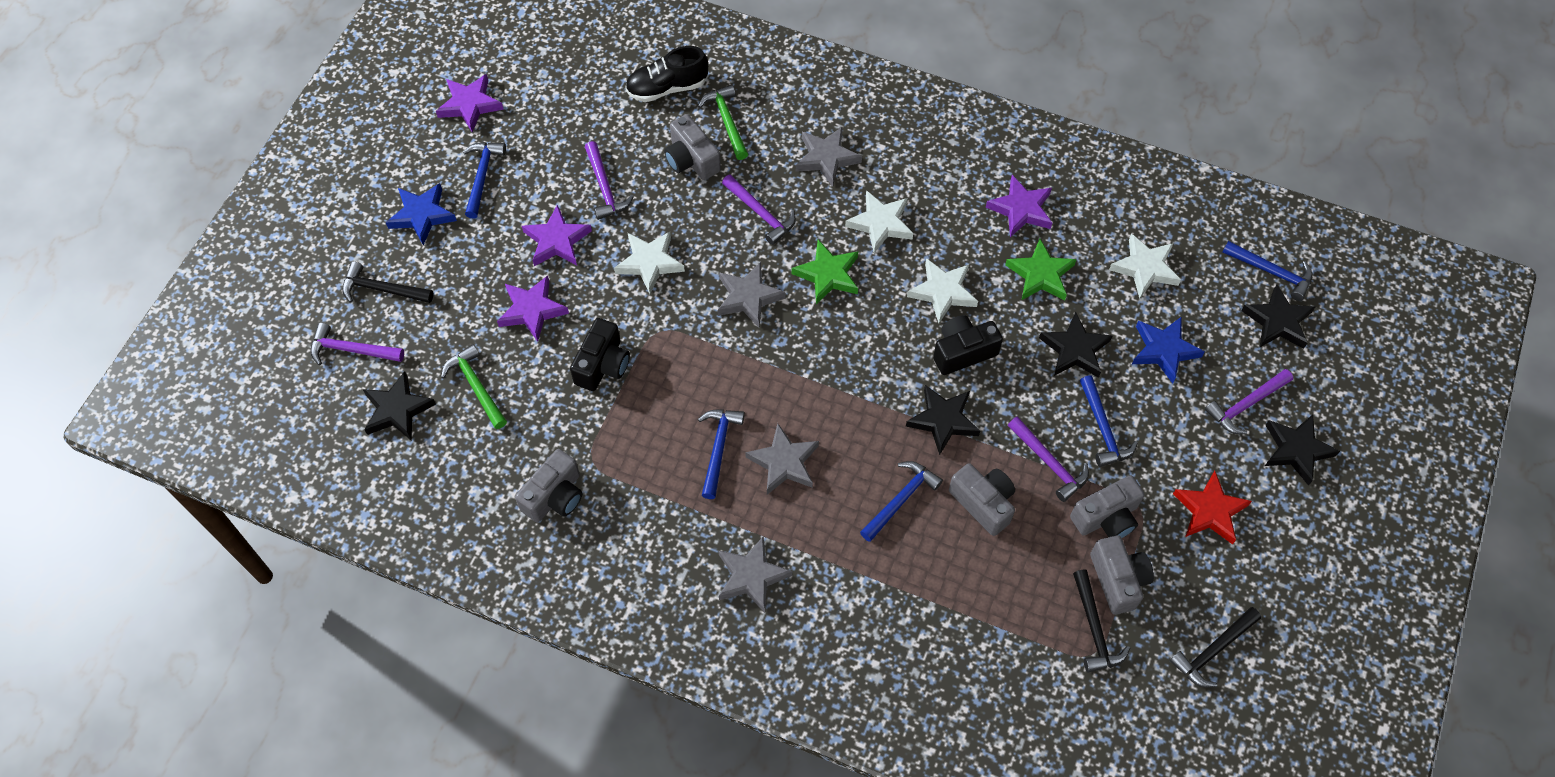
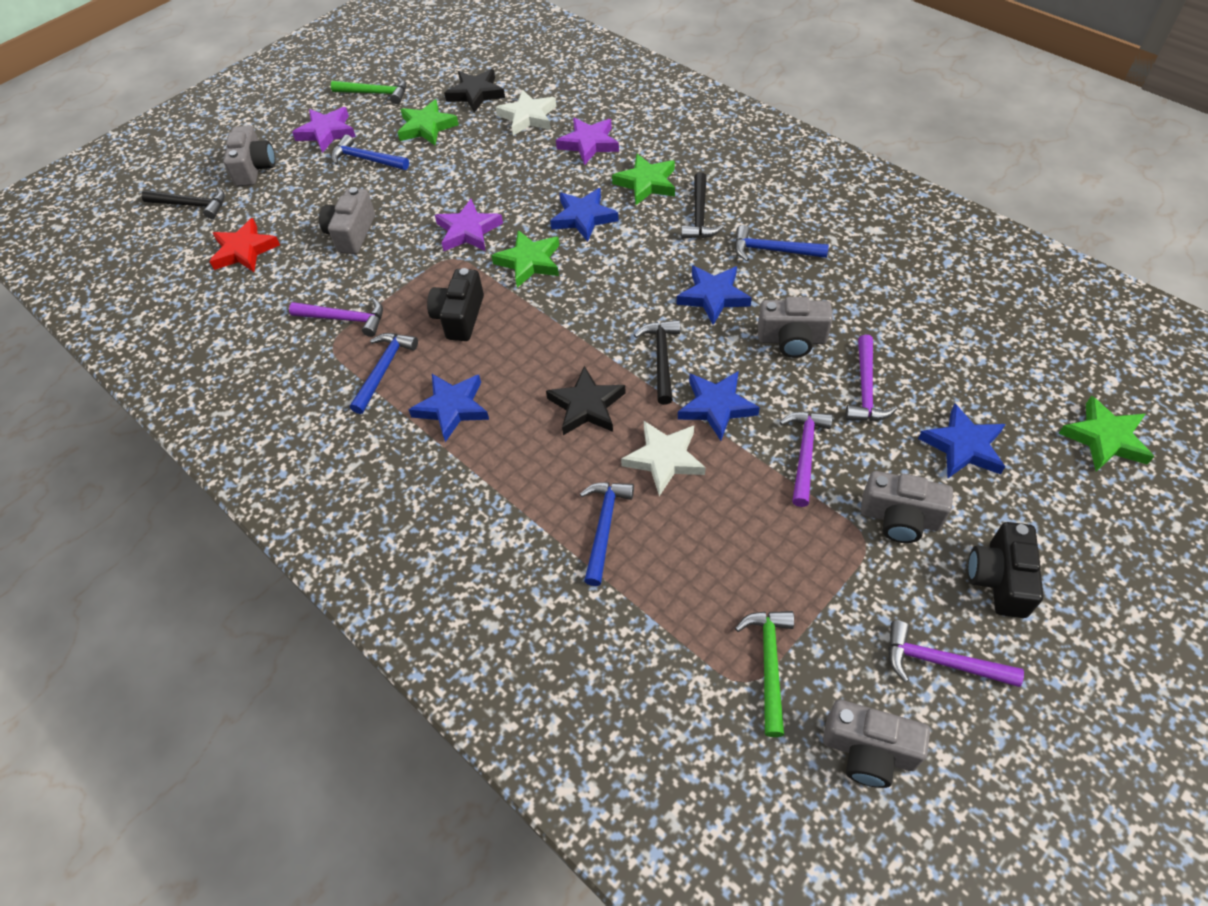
black shoe: 1 -> 0
black star: 5 -> 2
blue hammer: 5 -> 4
blue star: 2 -> 5
green star: 2 -> 4
grey star: 4 -> 0
purple hammer: 5 -> 4
purple star: 4 -> 3
white star: 4 -> 2

